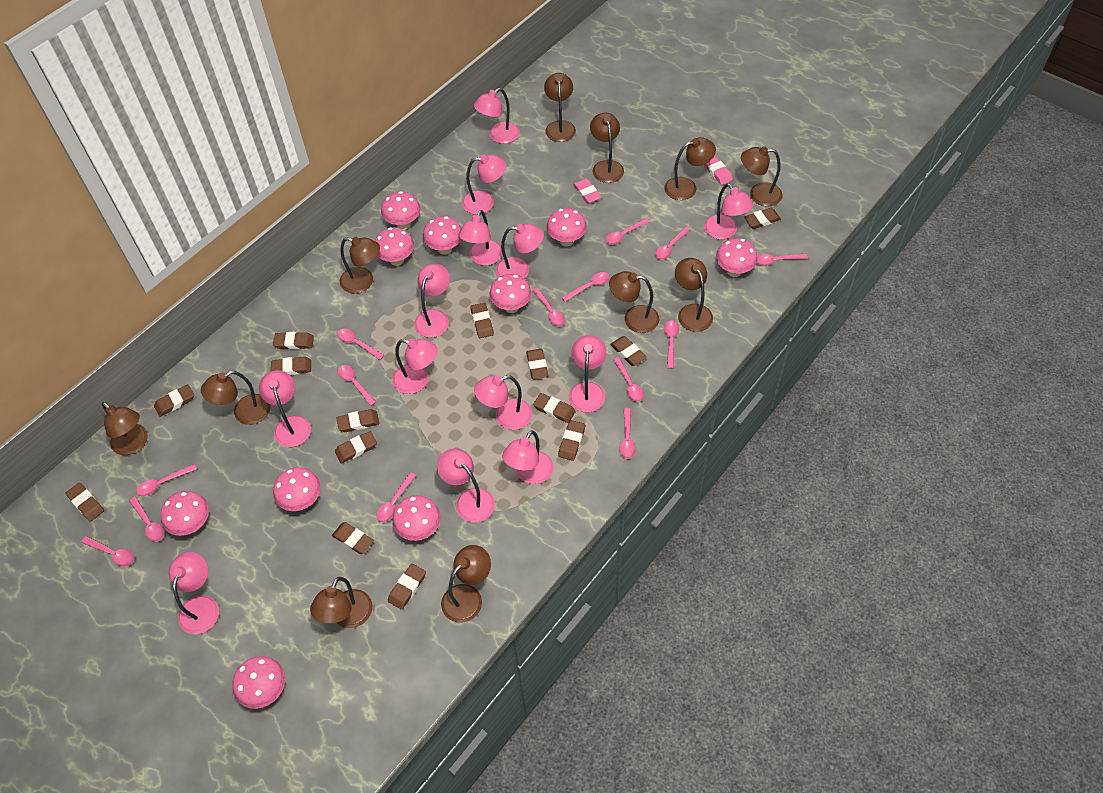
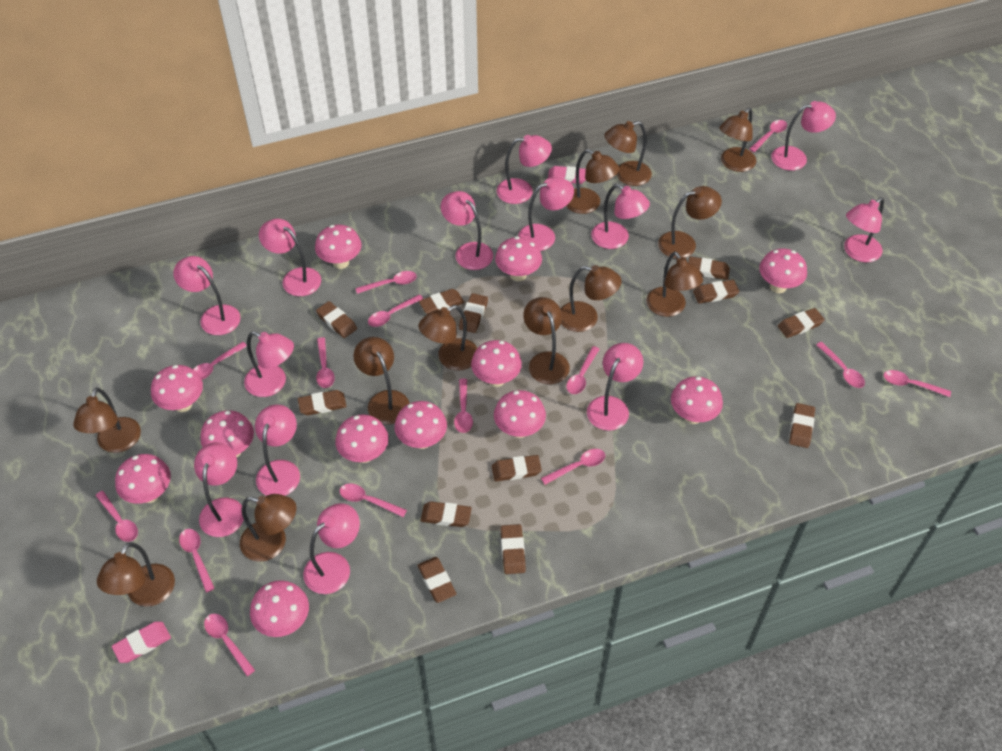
brown eraser: 14 -> 12
brown lamp: 11 -> 12
pink mushroom: 10 -> 12

